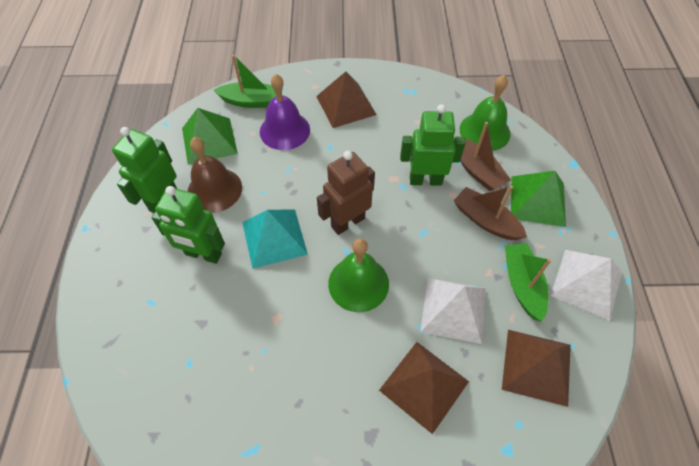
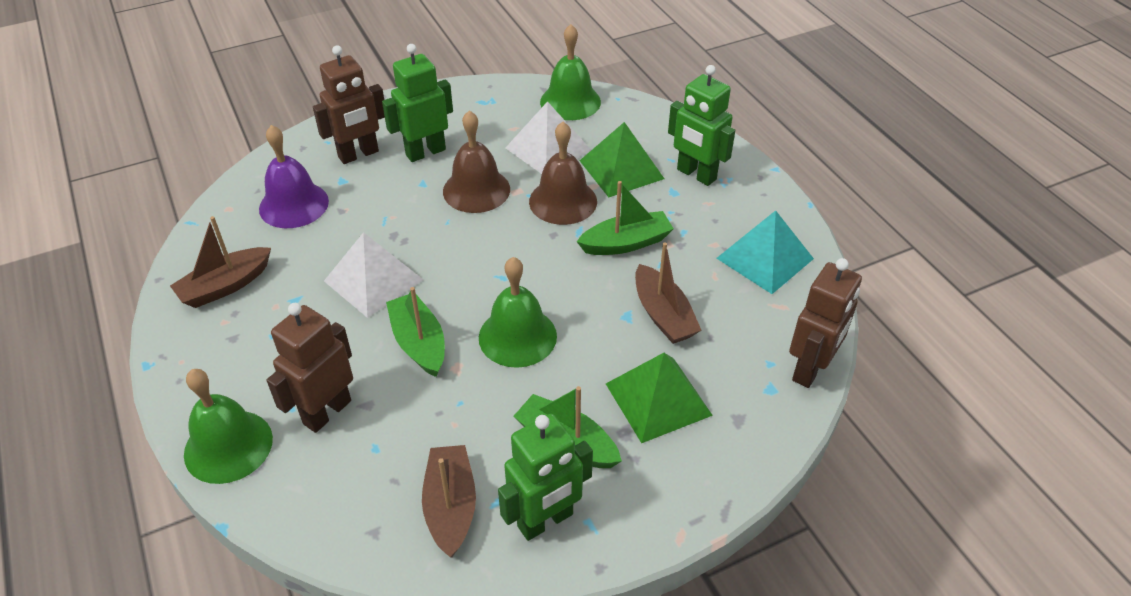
brown bell: 1 -> 2
brown boat: 2 -> 3
brown pyramid: 3 -> 0
brown robot: 1 -> 3
green bell: 2 -> 3
green boat: 2 -> 3

